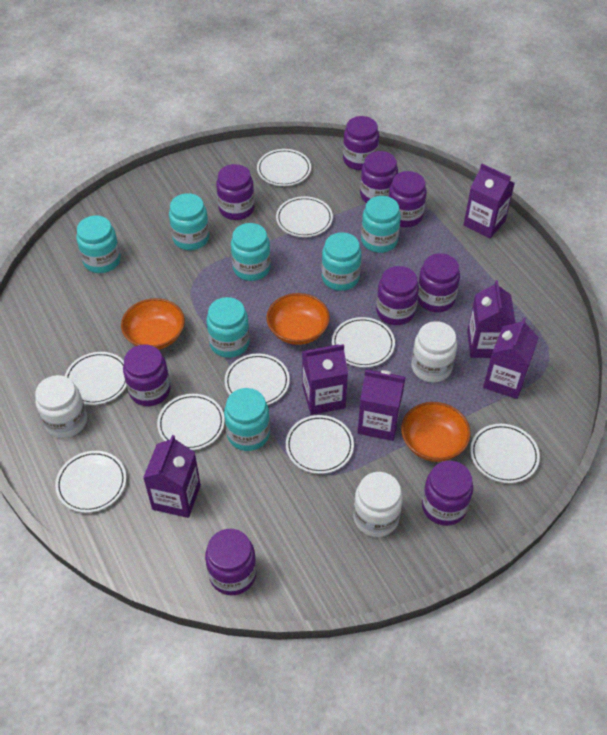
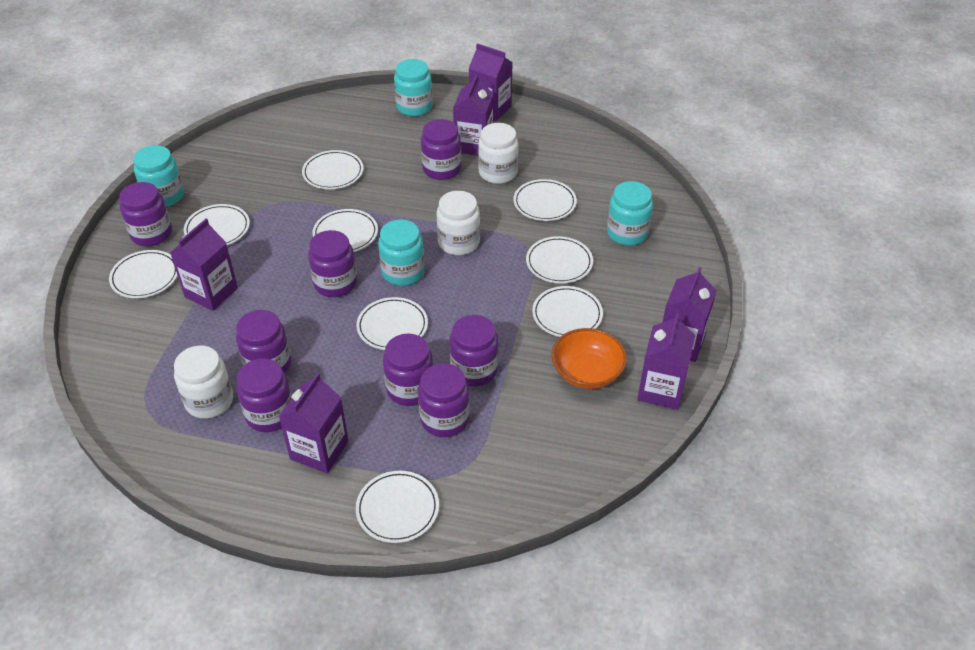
orange bowl: 3 -> 1
purple jar: 9 -> 8
turquoise jar: 7 -> 4

